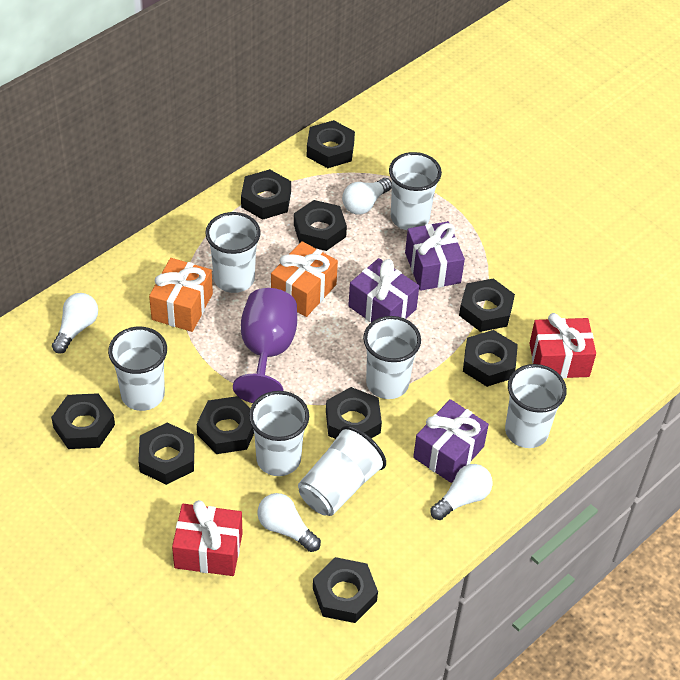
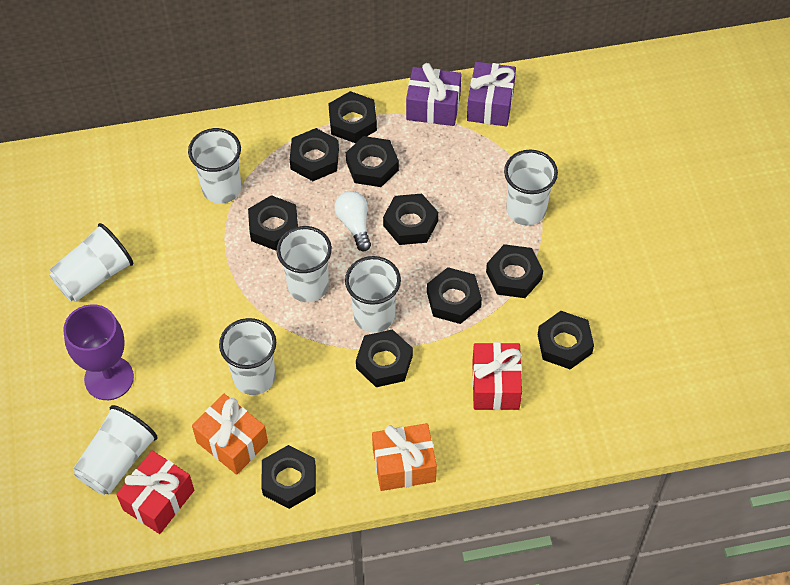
purple gift: 3 -> 2
white light bulb: 4 -> 1

